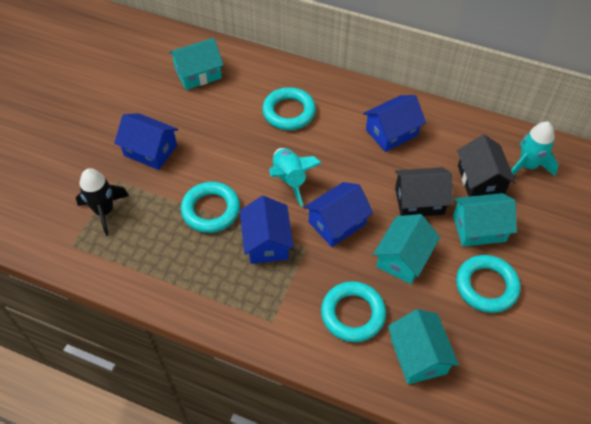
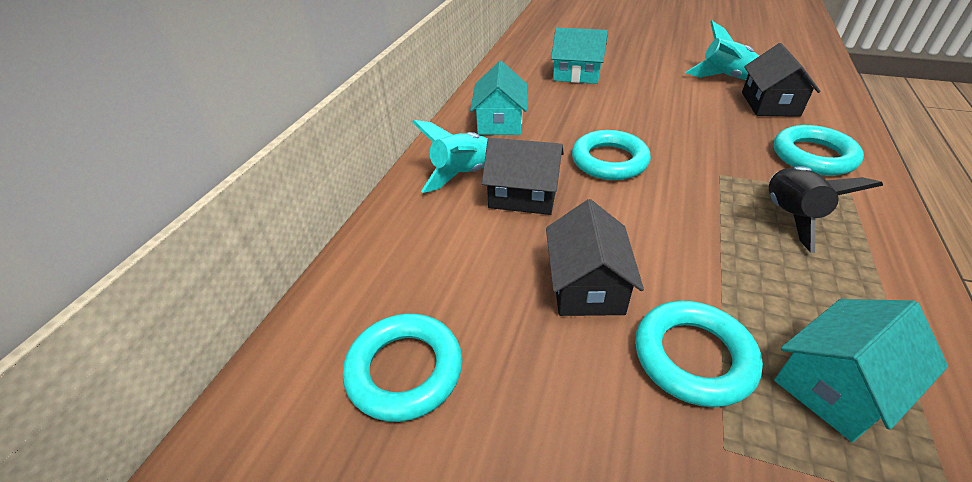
black house: 2 -> 3
blue house: 4 -> 0
turquoise house: 4 -> 3

